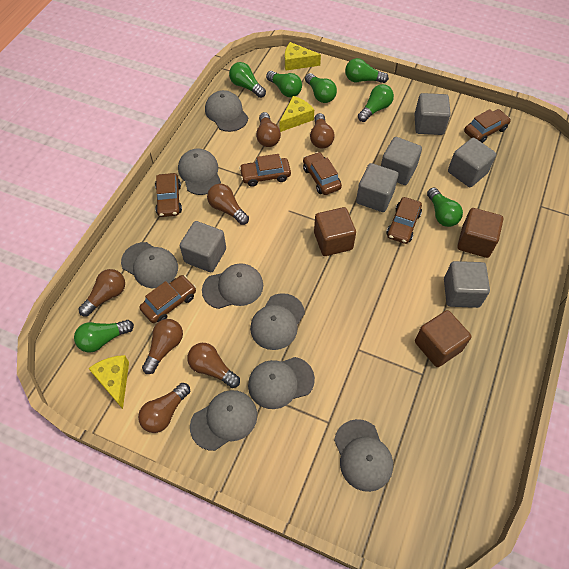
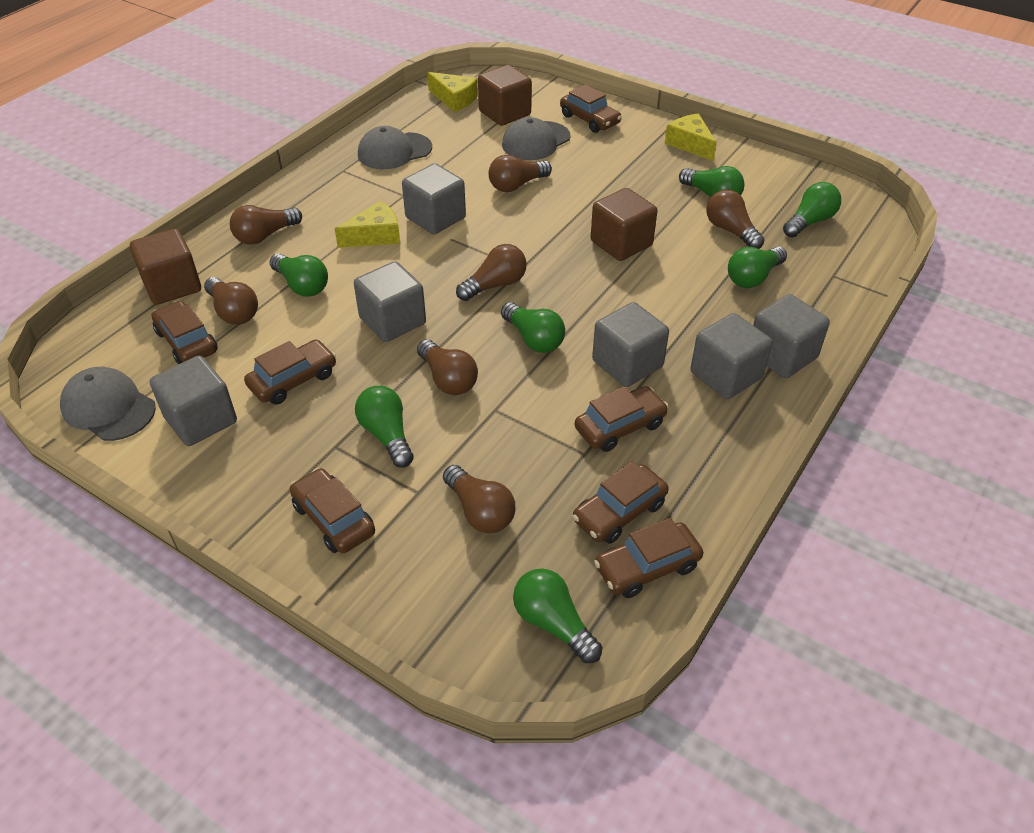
brown car: 6 -> 7
grey cap: 8 -> 3

